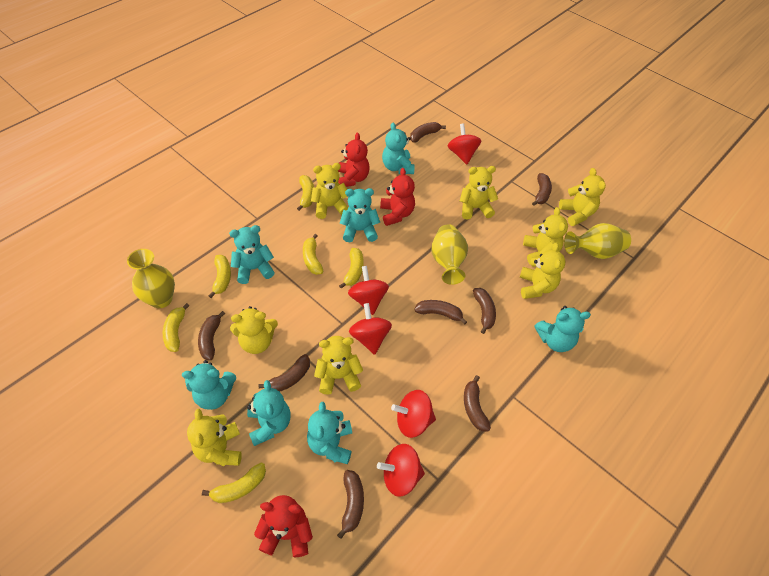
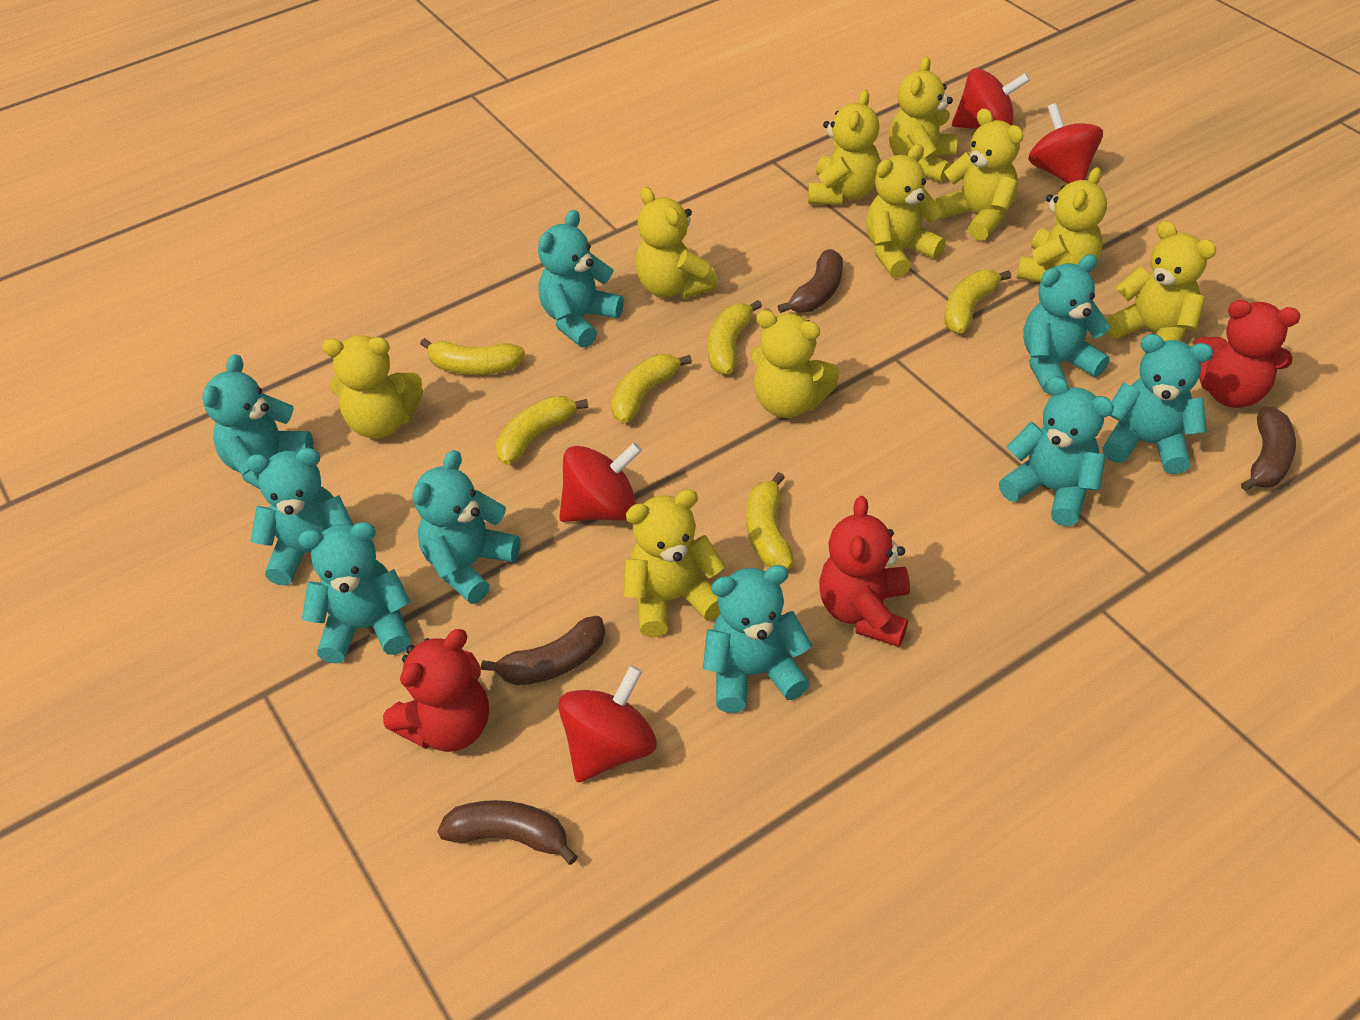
brown banana: 8 -> 4
red spinning top: 5 -> 4
turquoise teddy bear: 7 -> 9
yellow teddy bear: 8 -> 10
yellow vase: 3 -> 0

